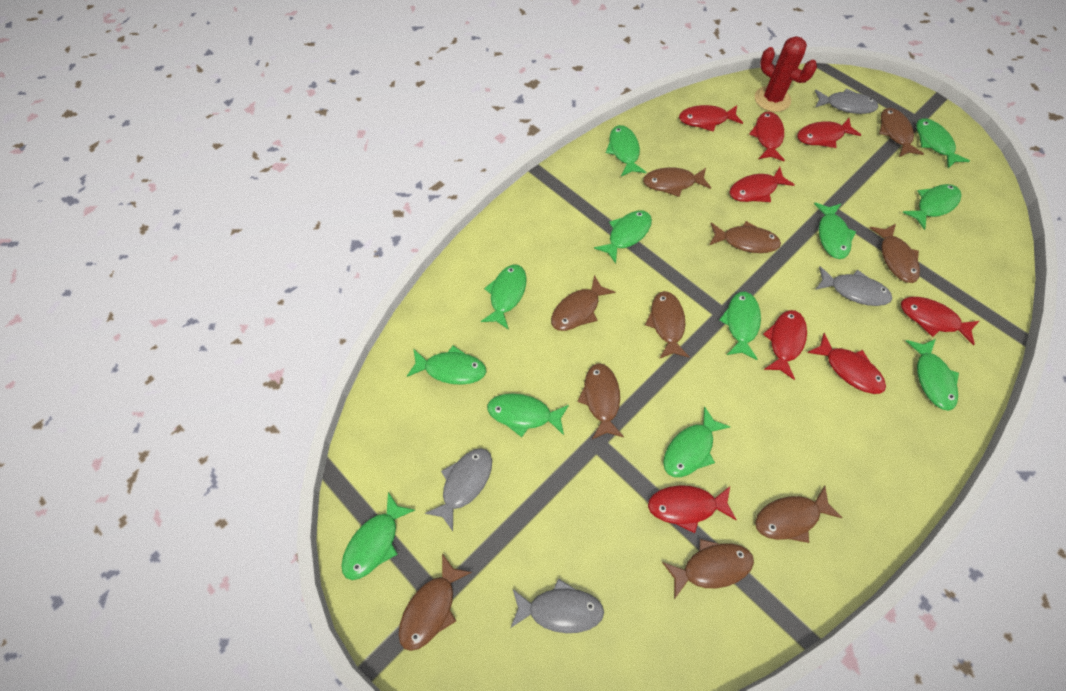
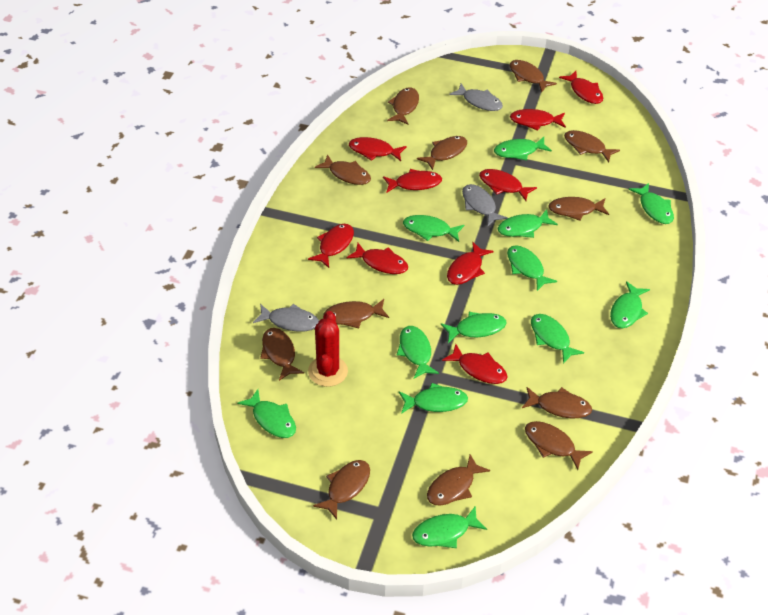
brown fish: 10 -> 12
grey fish: 4 -> 3
red fish: 8 -> 9

